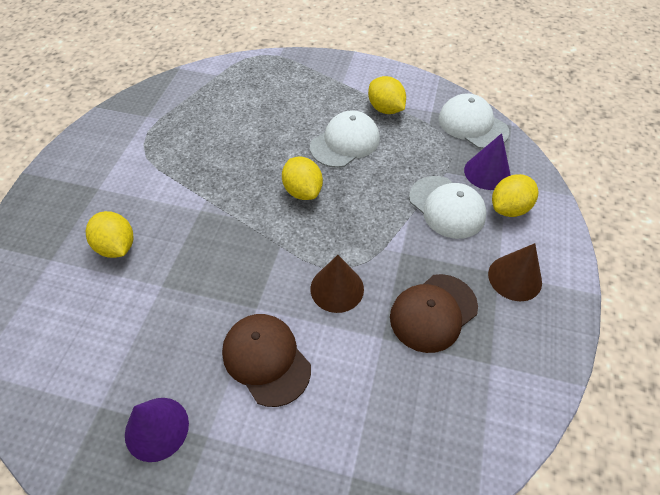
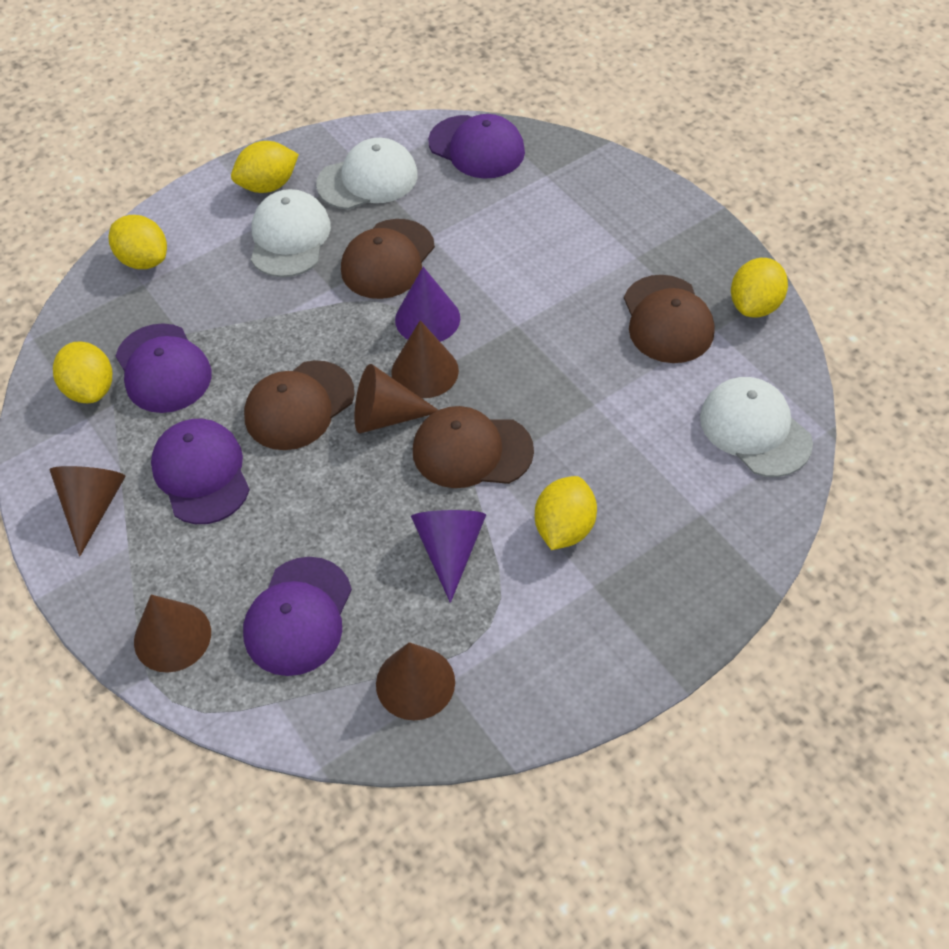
brown cap: 2 -> 4
brown cone: 2 -> 5
purple cap: 0 -> 4
yellow lemon: 4 -> 5

